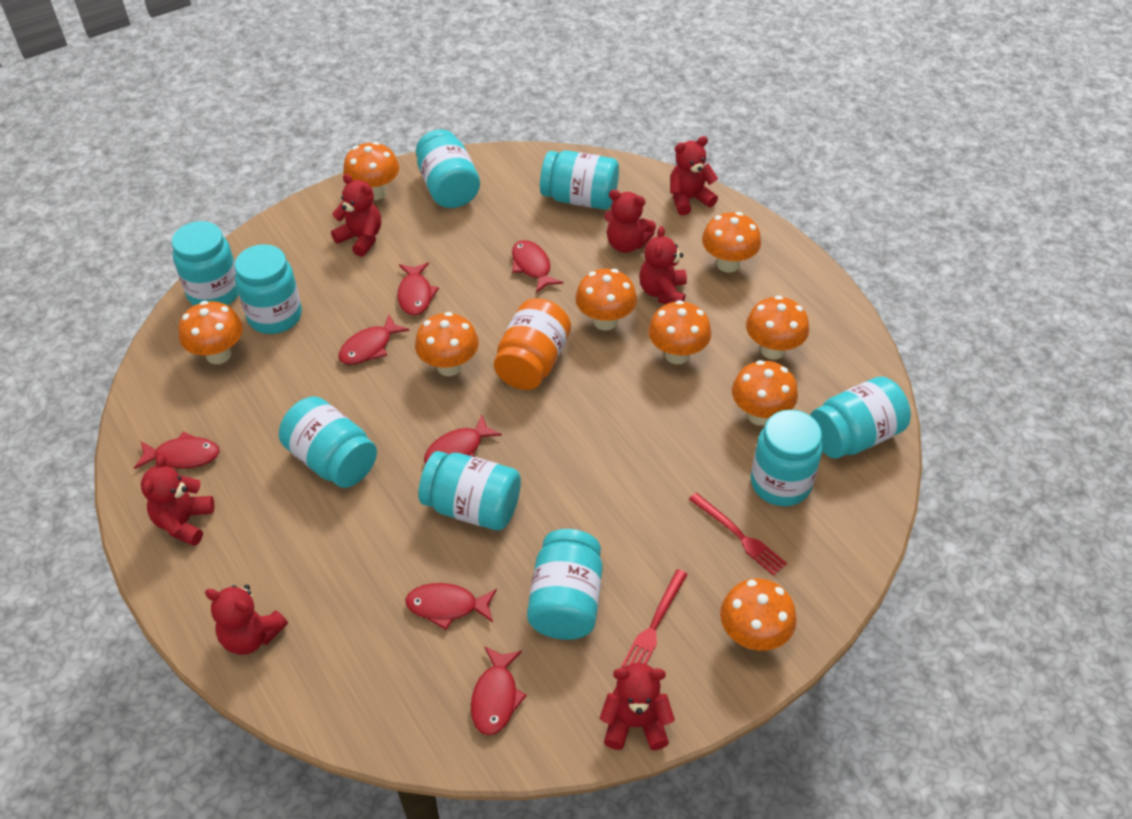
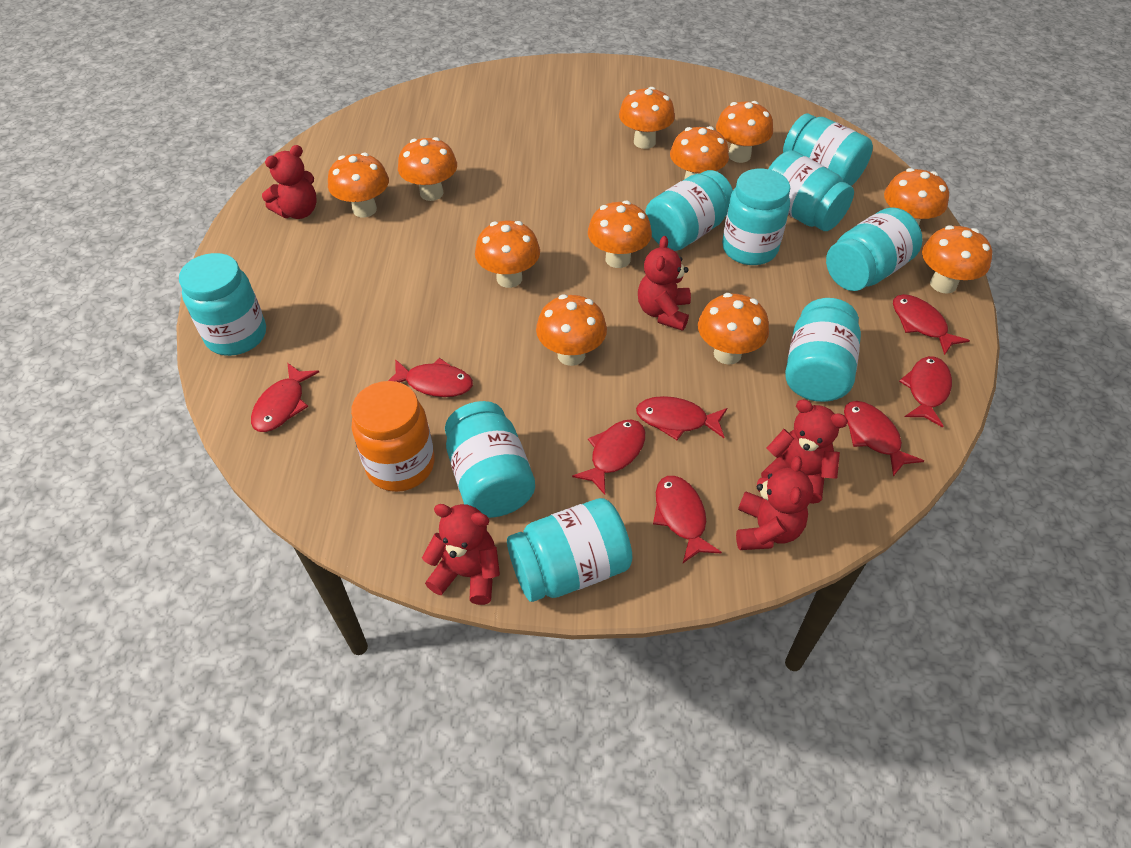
orange mushroom: 9 -> 11
red fish: 7 -> 8
red fork: 2 -> 0
red teddy bear: 7 -> 5

